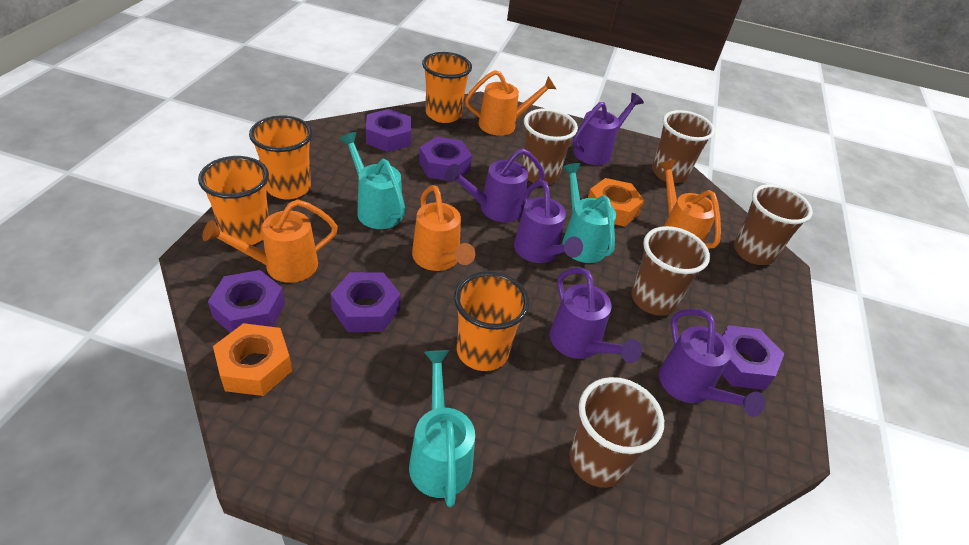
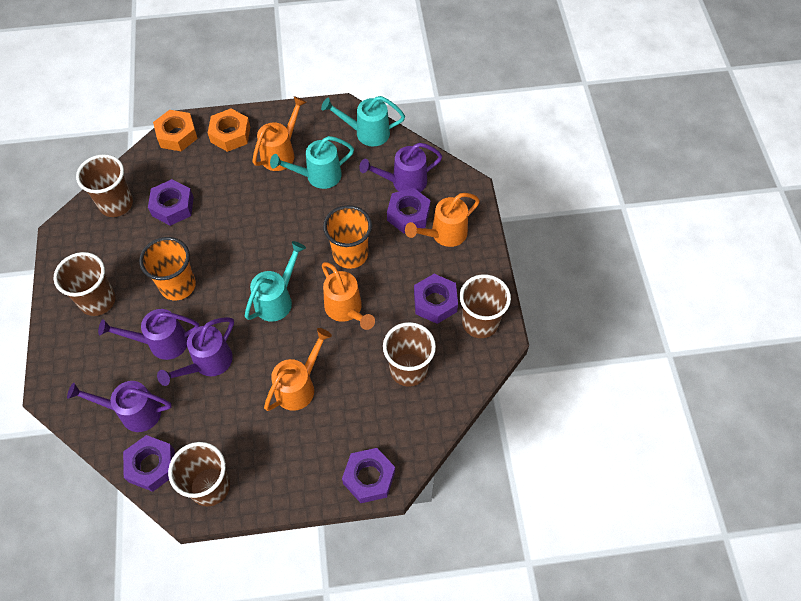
orange cup: 4 -> 2
purple watering can: 5 -> 4

